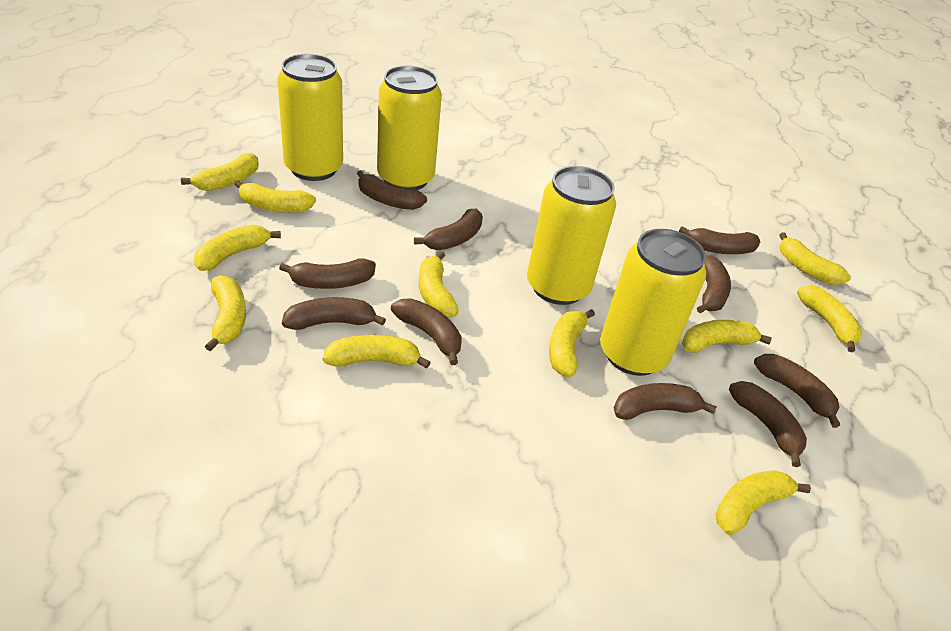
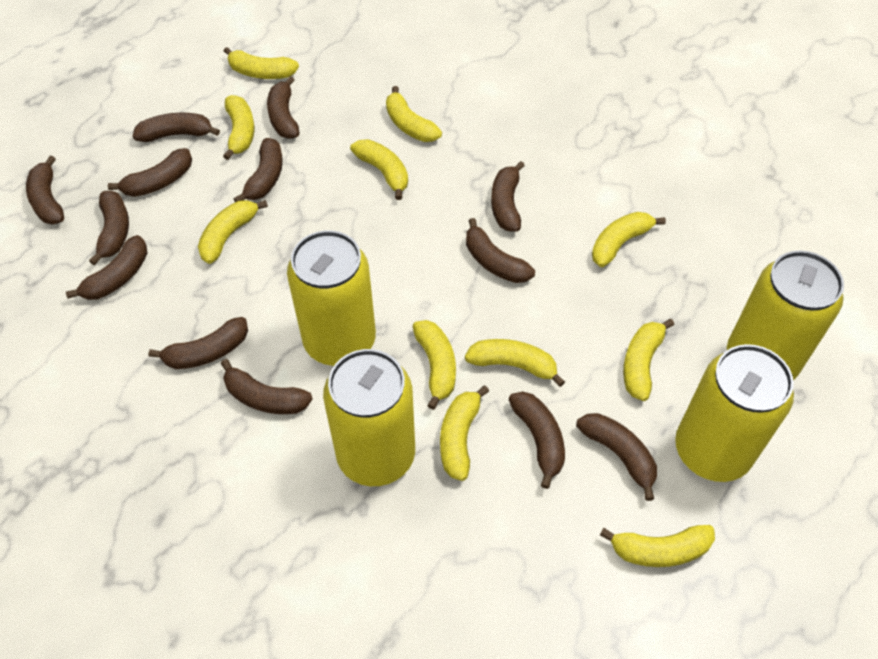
brown banana: 10 -> 13

